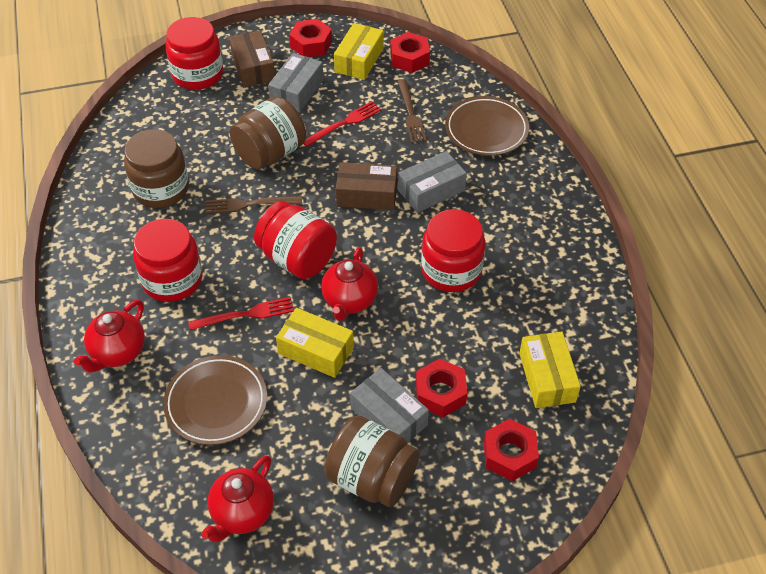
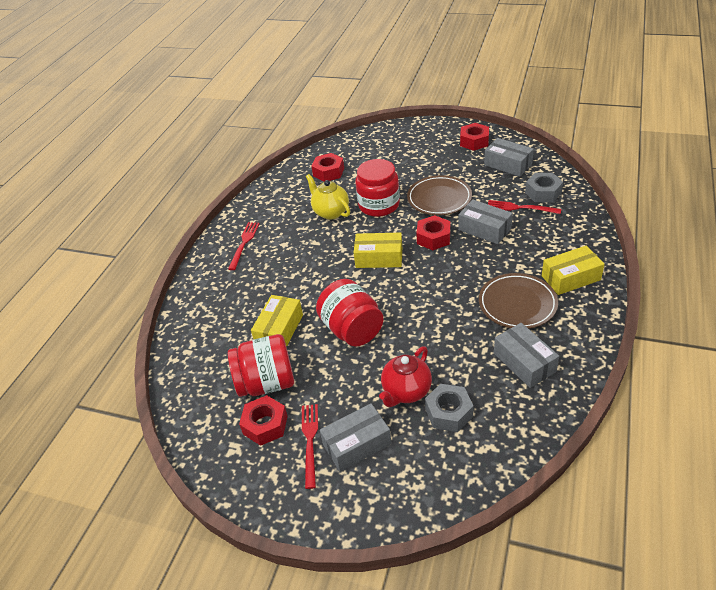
brown box: 2 -> 0
brown fork: 2 -> 0
brown jar: 3 -> 0
grey box: 3 -> 4
grey nut: 0 -> 2
red fork: 2 -> 3
red jar: 4 -> 3
red teapot: 3 -> 1
yellow teapot: 0 -> 1

